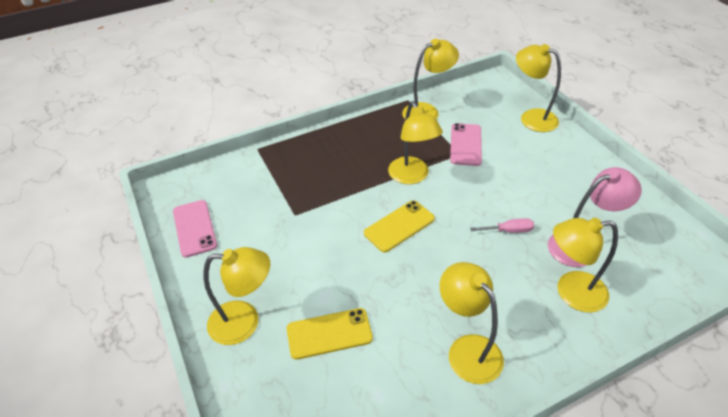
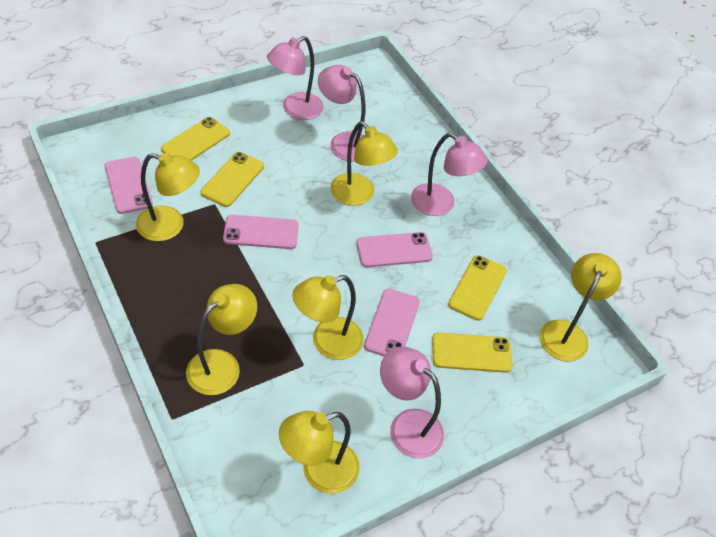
pink lamp: 1 -> 4
pink phone: 2 -> 4
pink screwdriver: 1 -> 0
yellow phone: 2 -> 4

